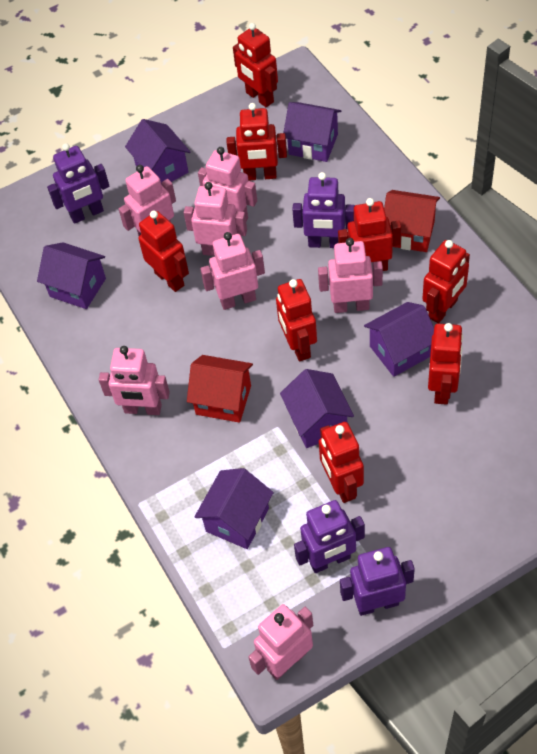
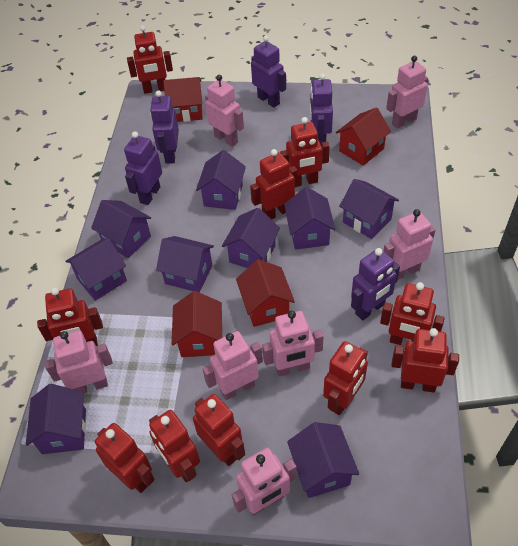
purple house: 6 -> 9
purple robot: 4 -> 5
red house: 2 -> 4
red robot: 8 -> 10

